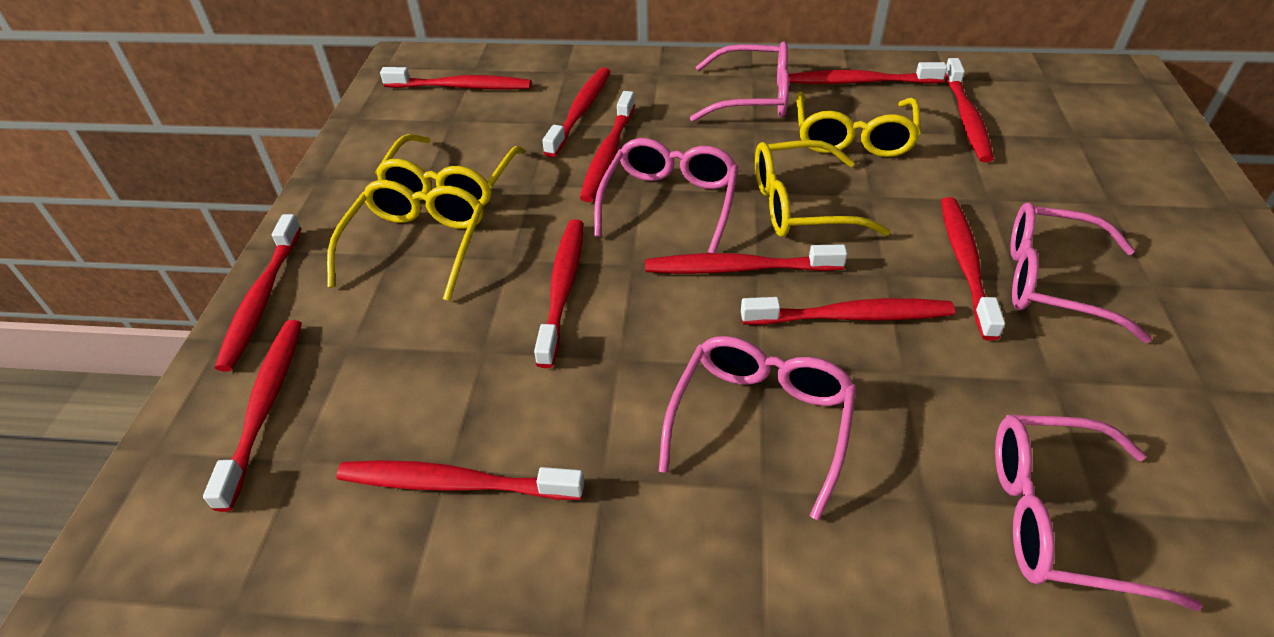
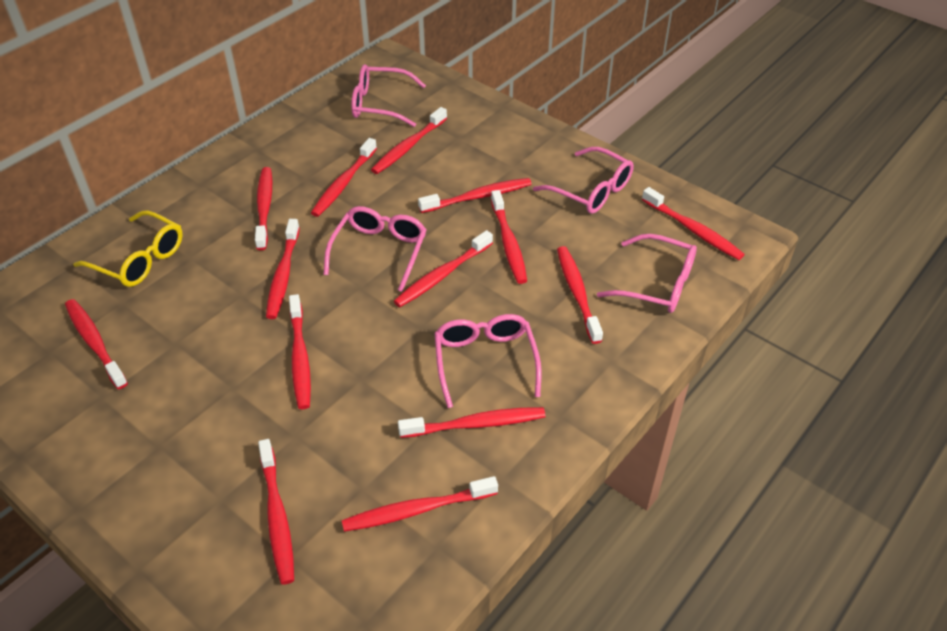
red toothbrush: 12 -> 14
yellow glasses: 4 -> 1

